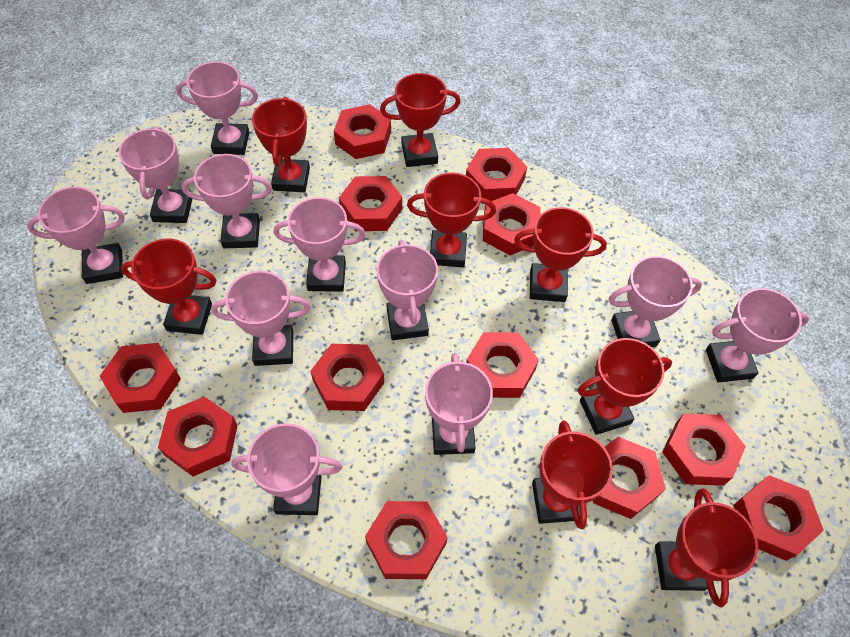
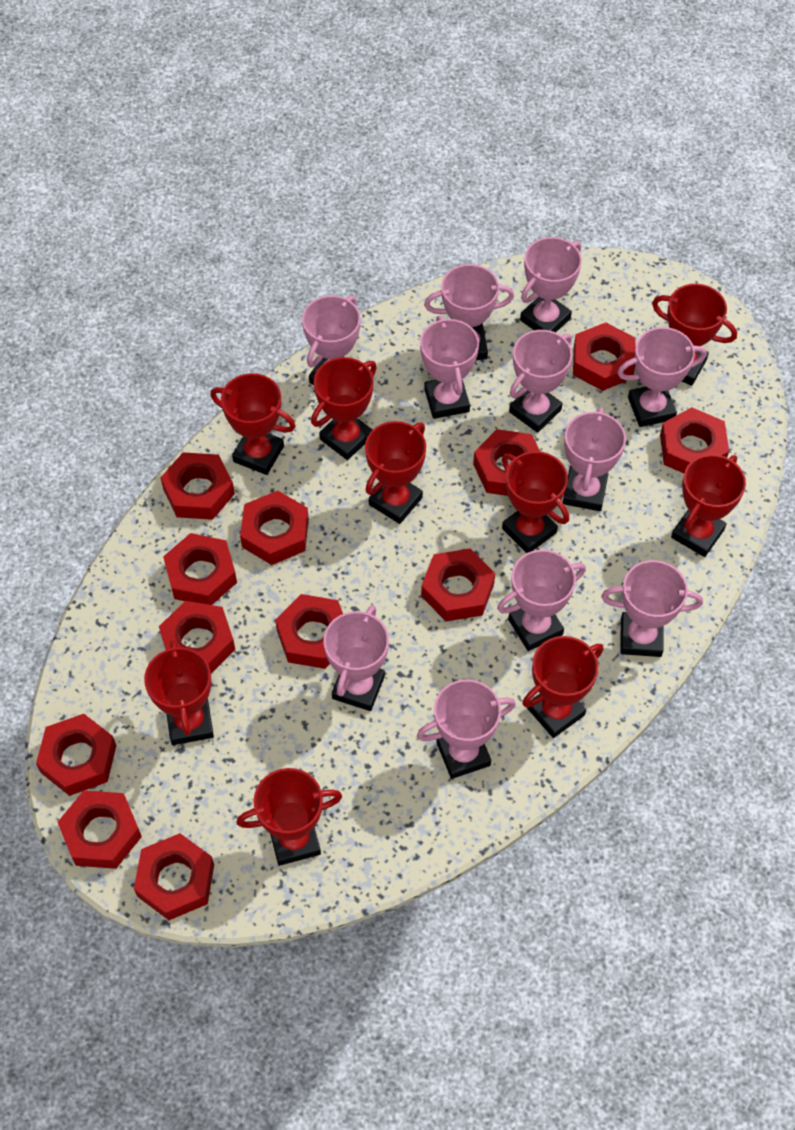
red trophy: 8 -> 9

